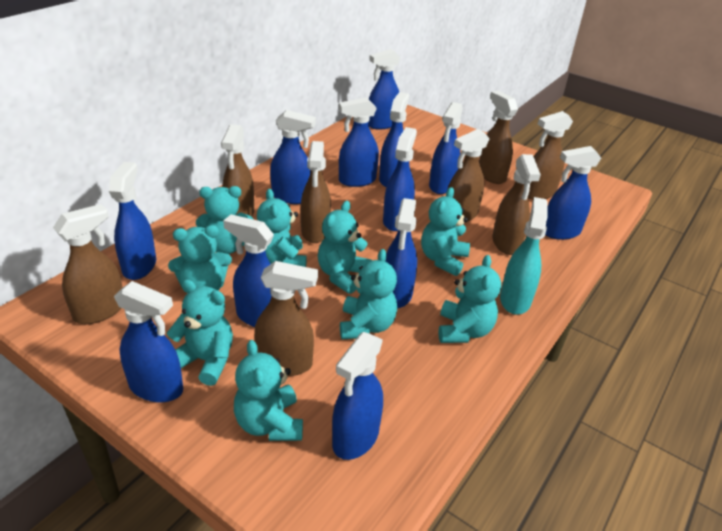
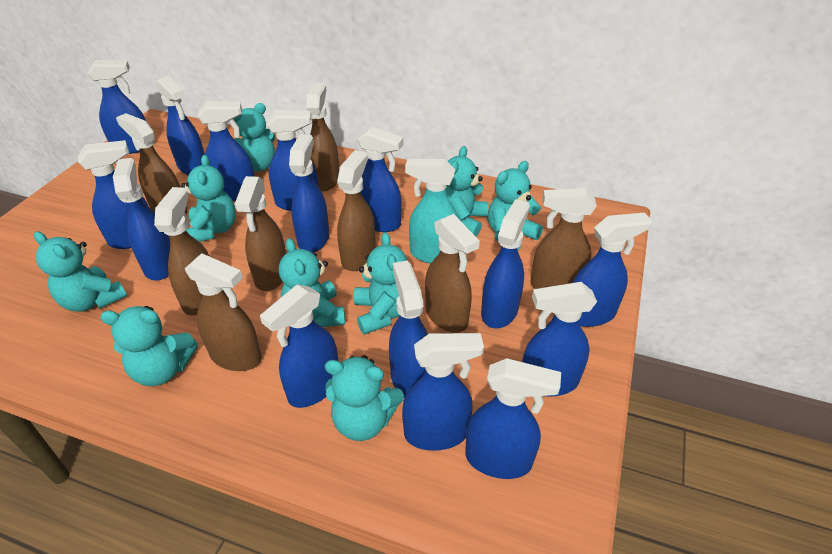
blue spray bottle: 12 -> 15

